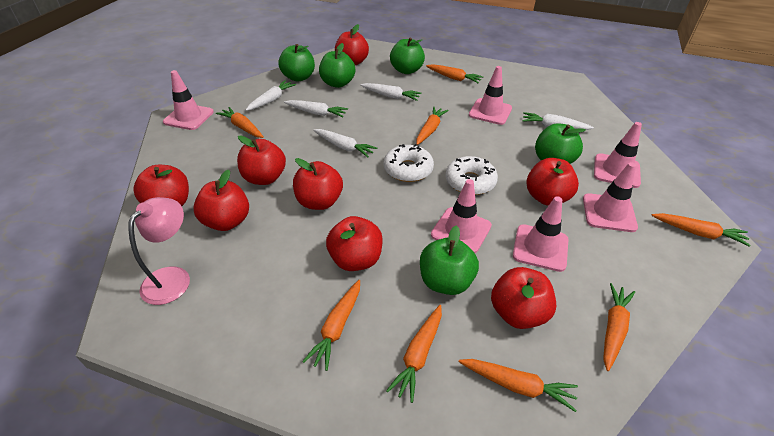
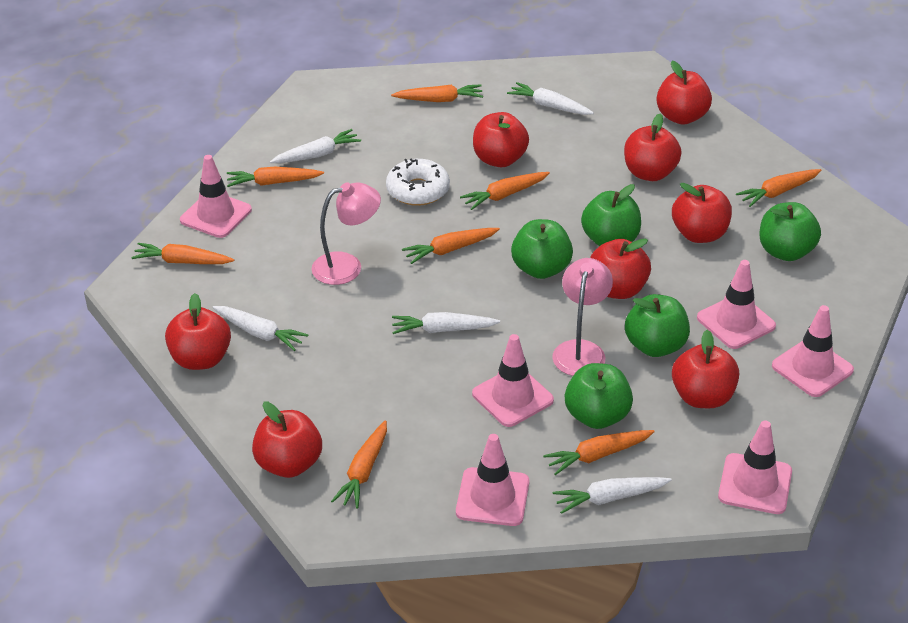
pink lamp: 1 -> 2
white donut: 2 -> 1

